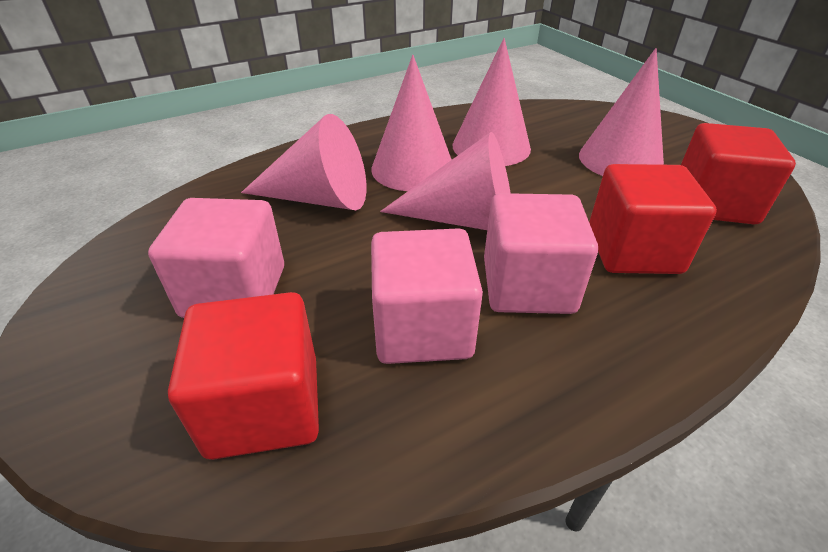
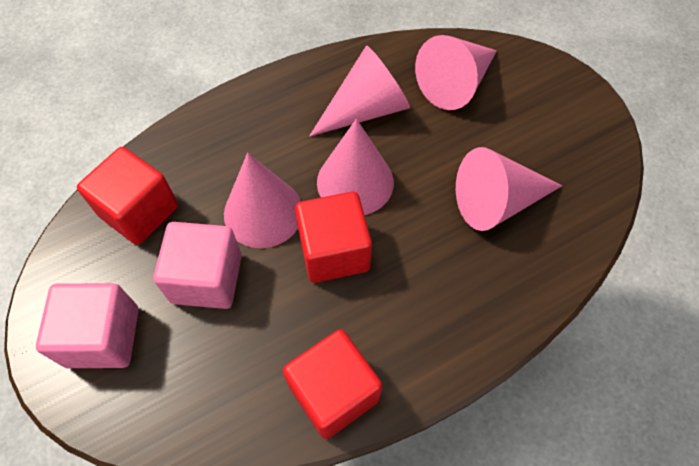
pink cube: 3 -> 2

